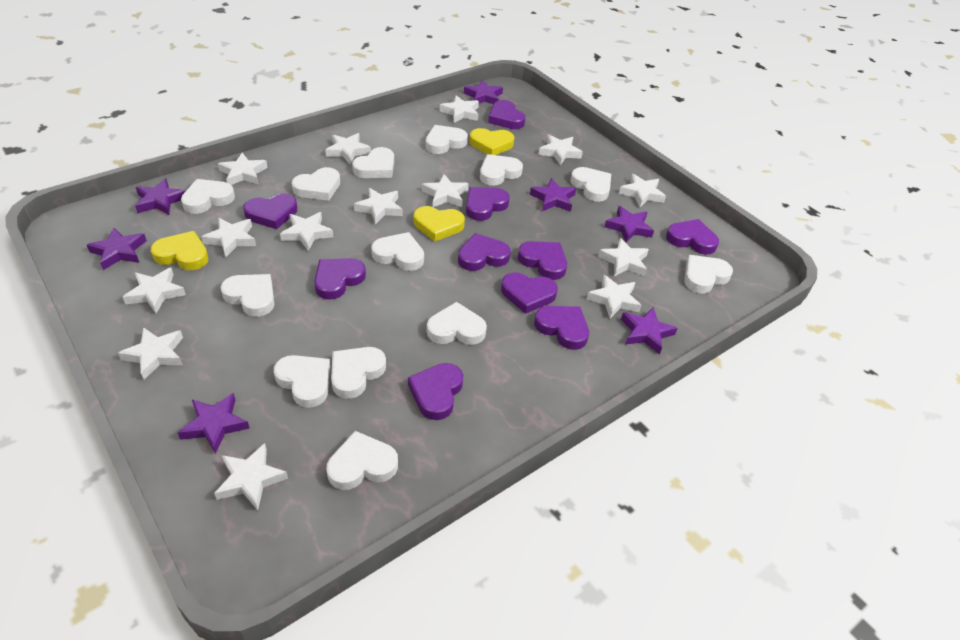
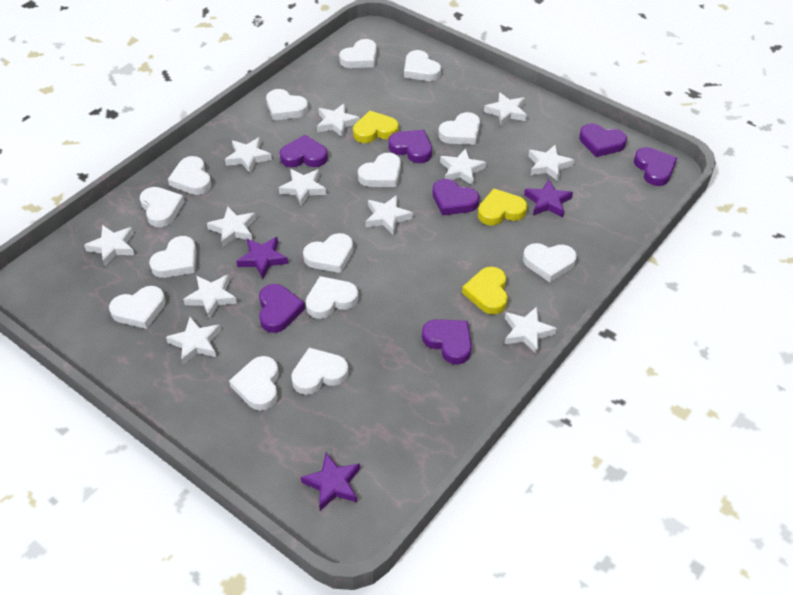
purple heart: 10 -> 7
purple star: 7 -> 3
white heart: 13 -> 14
white star: 14 -> 12

